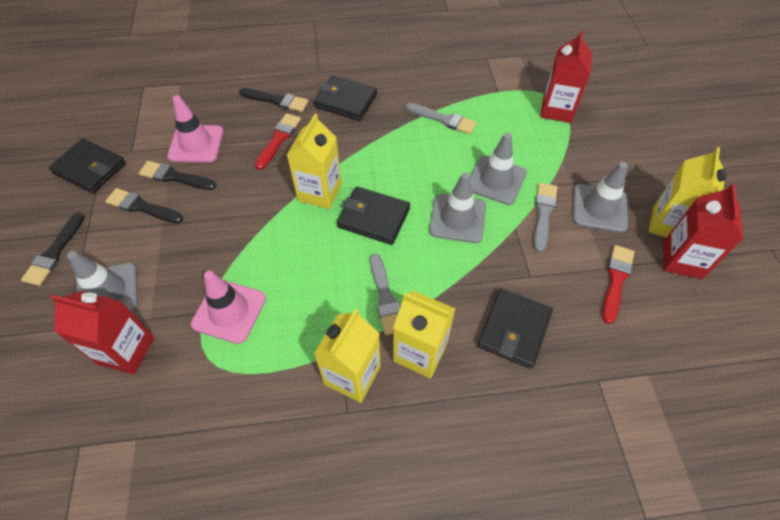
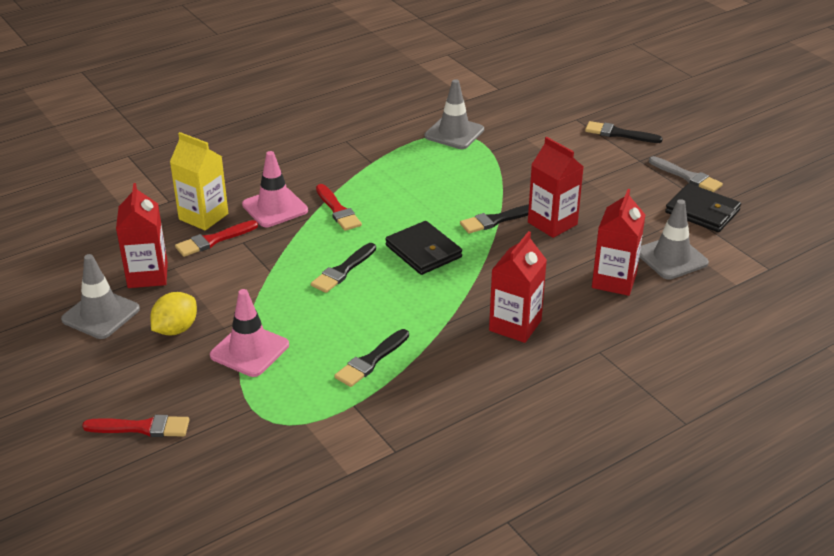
black wallet: 4 -> 2
grey brush: 3 -> 1
grey traffic cone: 4 -> 3
red brush: 2 -> 3
red carton: 3 -> 4
yellow carton: 4 -> 1
yellow lemon: 0 -> 1

